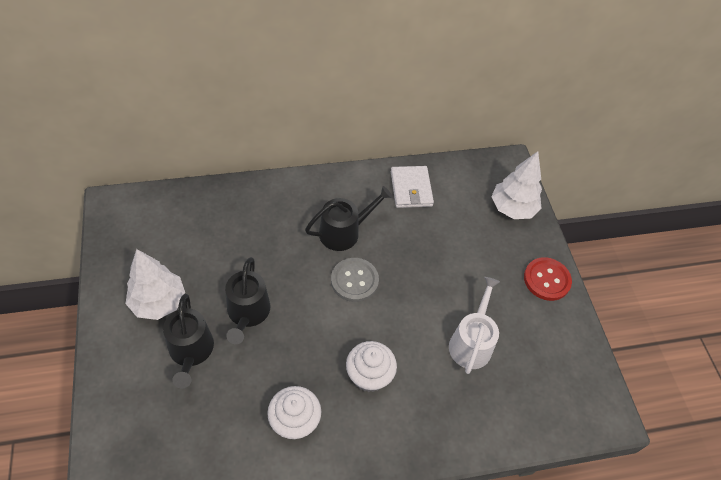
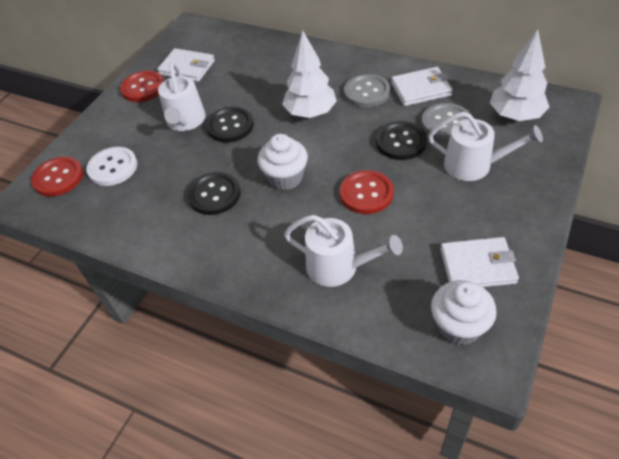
black button: 0 -> 3
black watering can: 3 -> 0
grey button: 1 -> 2
red button: 1 -> 3
white button: 0 -> 1
white wallet: 1 -> 3
white watering can: 1 -> 3

